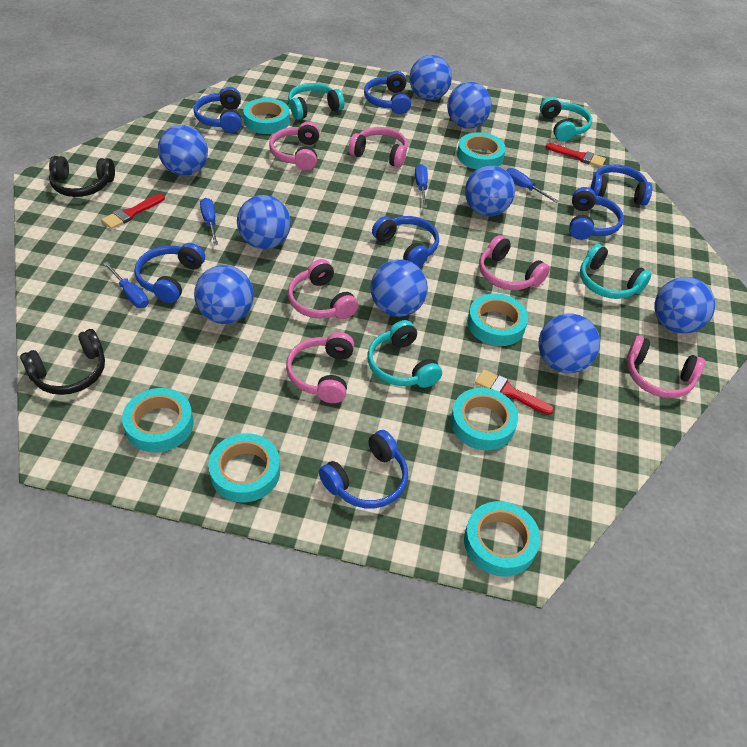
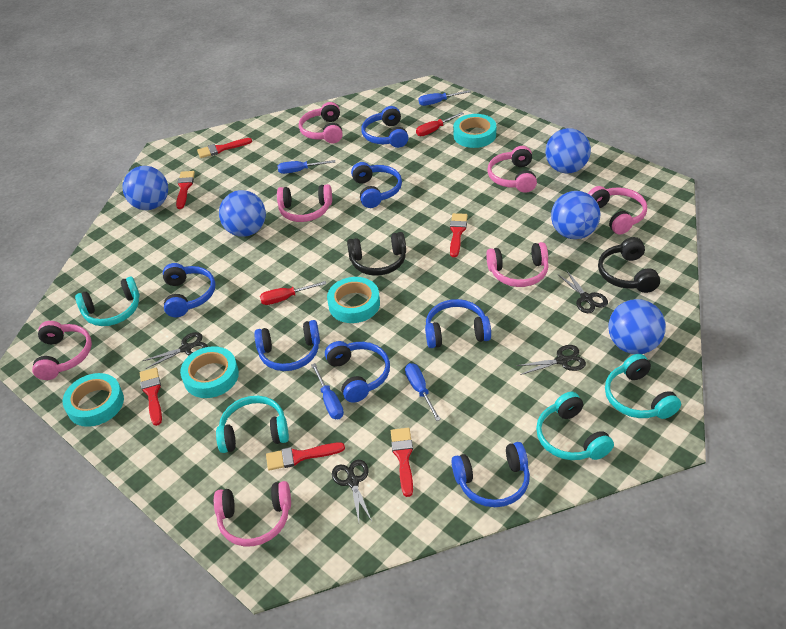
black scissors: 0 -> 4
blue ball: 9 -> 5
pink headphones: 6 -> 7
red brush: 3 -> 6
red screwdriver: 0 -> 2
turquoise tape: 7 -> 4

